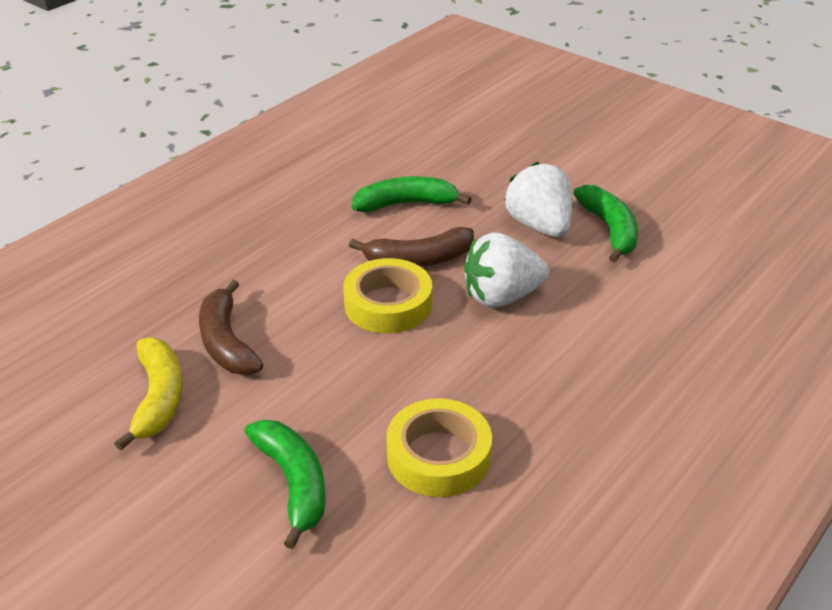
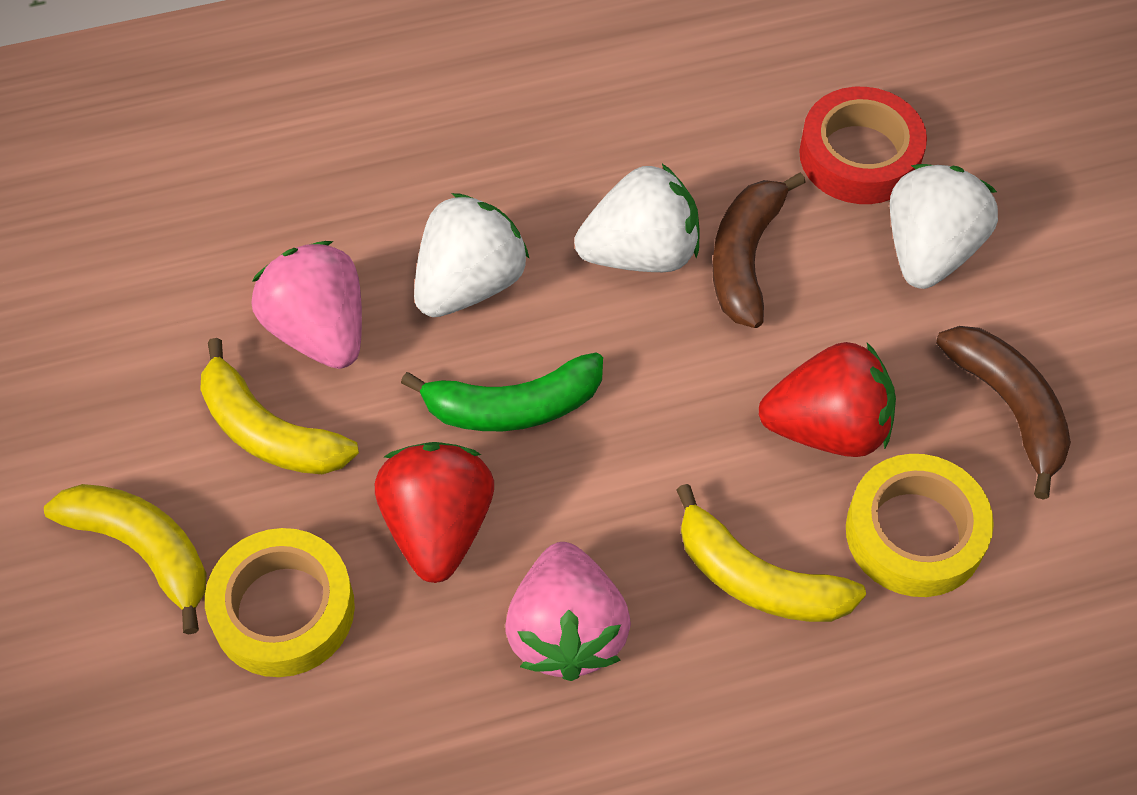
green banana: 3 -> 1
pink strawberry: 0 -> 2
red strawberry: 0 -> 2
red tape: 0 -> 1
white strawberry: 2 -> 3
yellow banana: 1 -> 3

